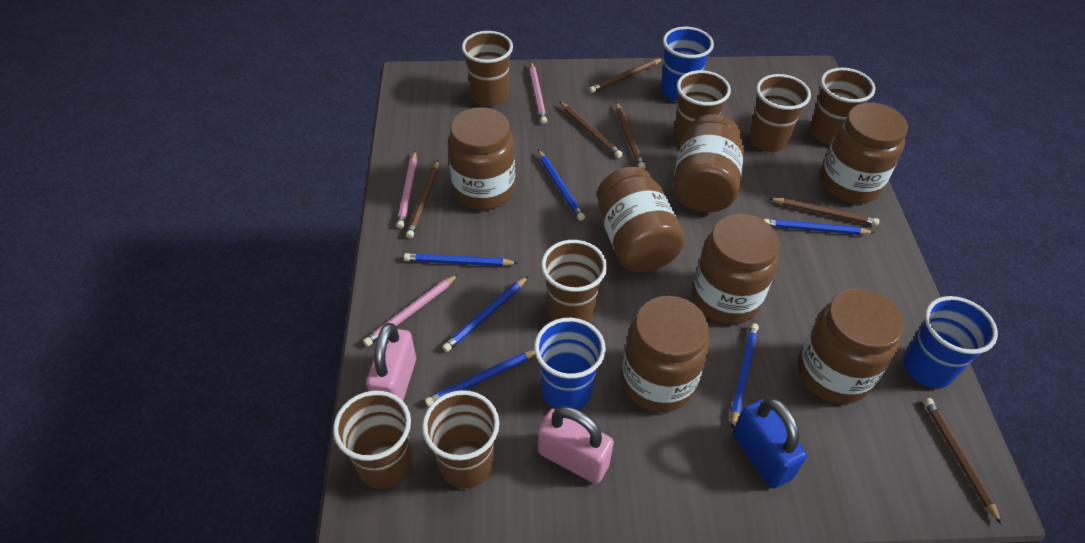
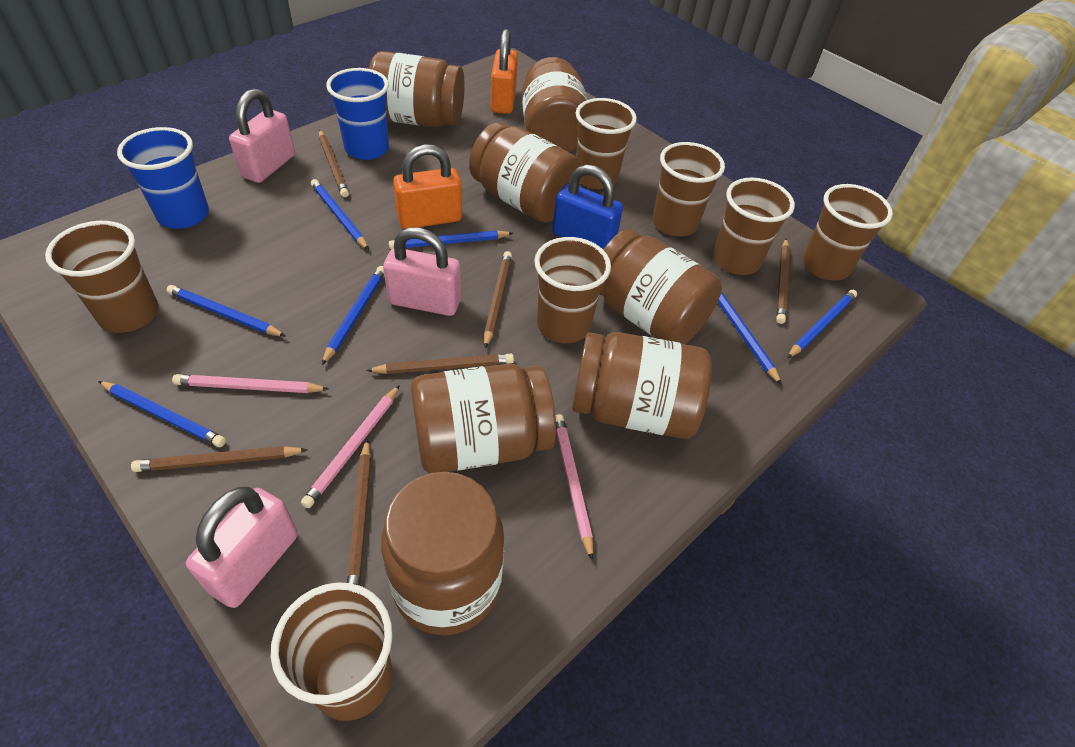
blue cup: 3 -> 2
blue pencil: 6 -> 7
orange padlock: 0 -> 2
pink padlock: 2 -> 3

